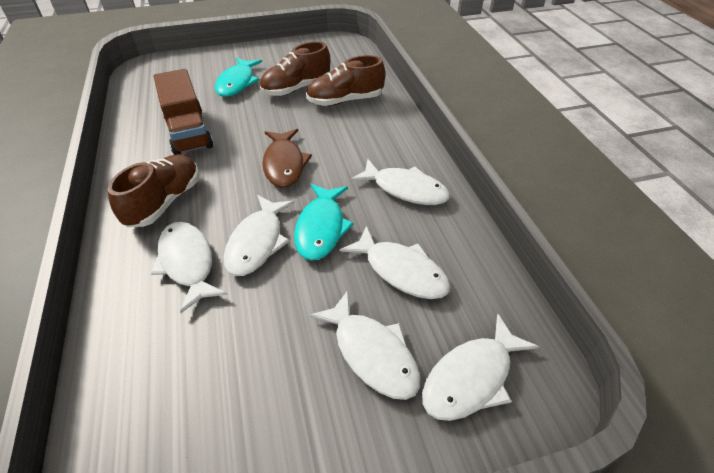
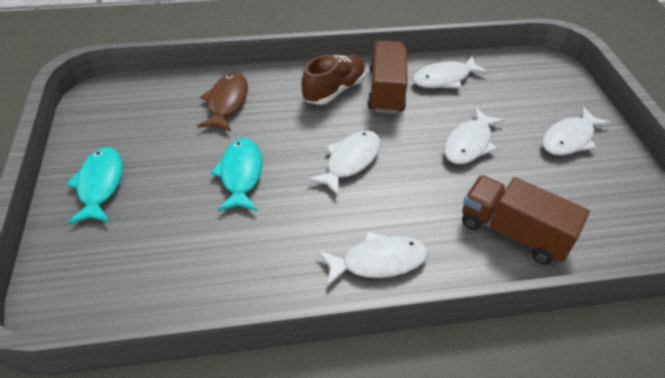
brown shoe: 3 -> 1
brown truck: 1 -> 2
white fish: 6 -> 5

